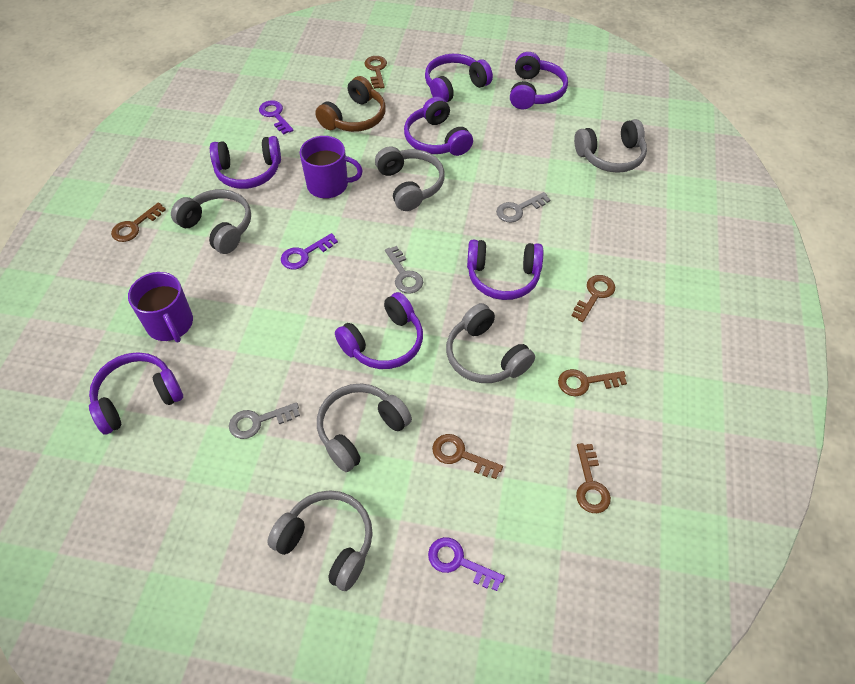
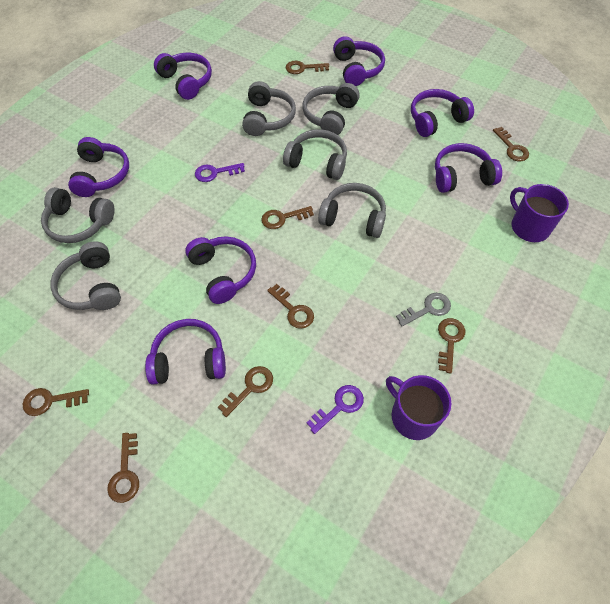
brown headphones: 1 -> 0
brown key: 6 -> 8
grey key: 3 -> 1
purple key: 3 -> 2

